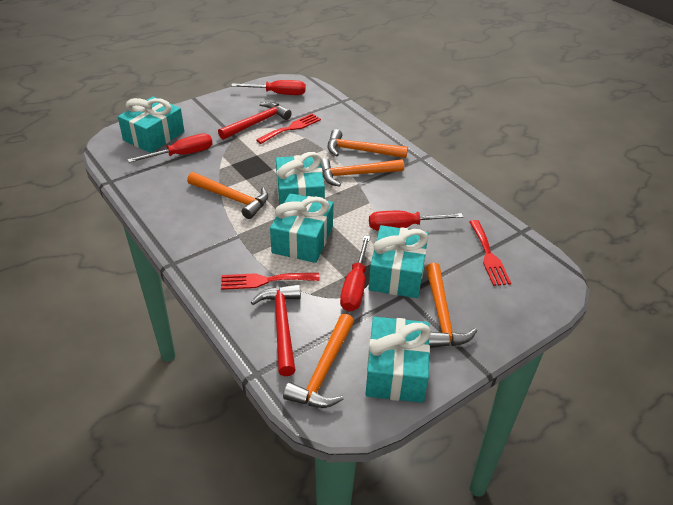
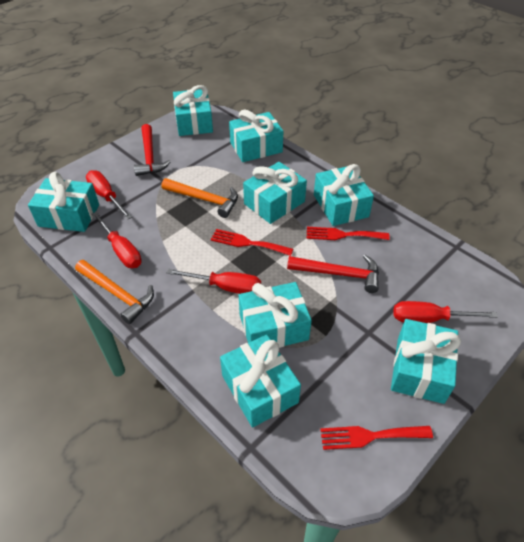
orange hammer: 5 -> 2
turquoise gift: 5 -> 8

